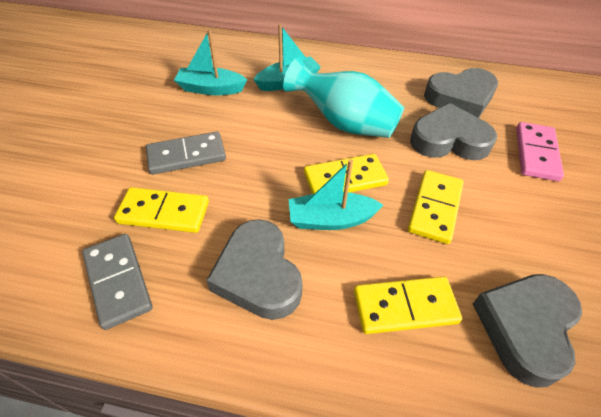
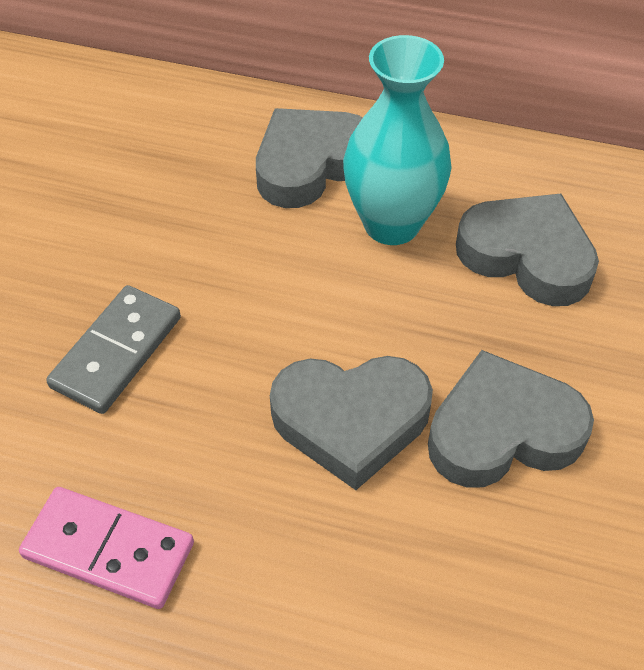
grey domino: 2 -> 1
turquoise boat: 3 -> 0
yellow domino: 4 -> 0

